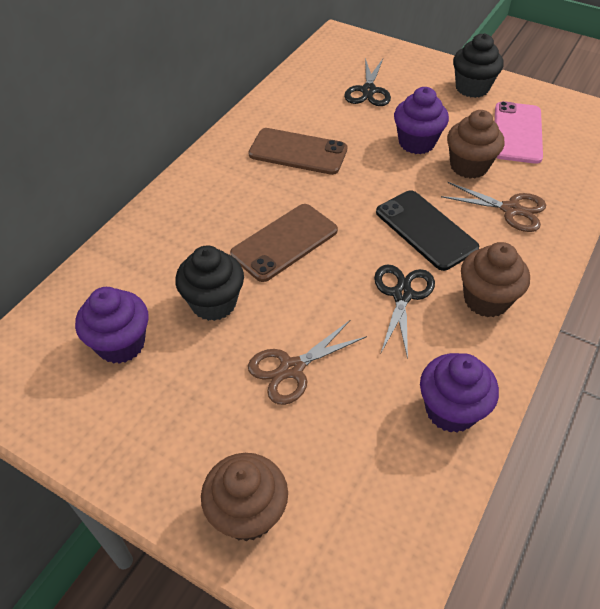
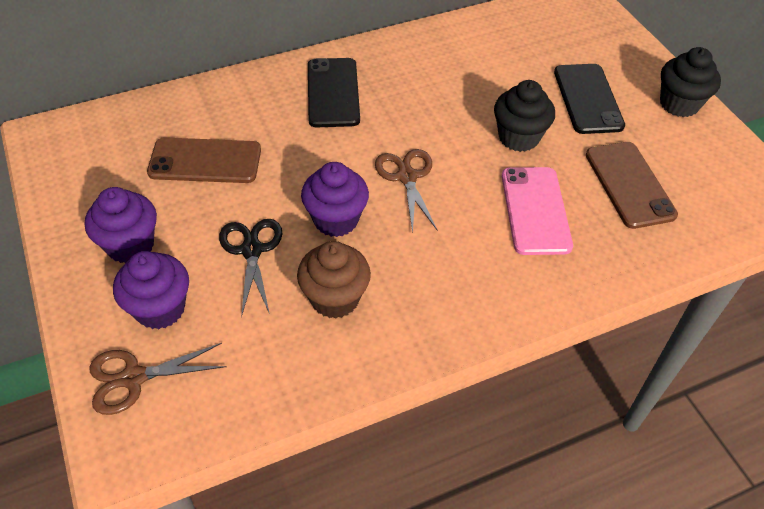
black phone: 1 -> 2
black scissors: 2 -> 1
brown cupcake: 3 -> 1

